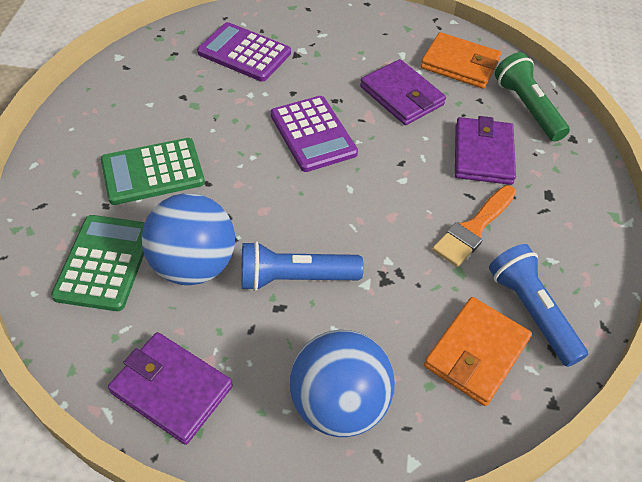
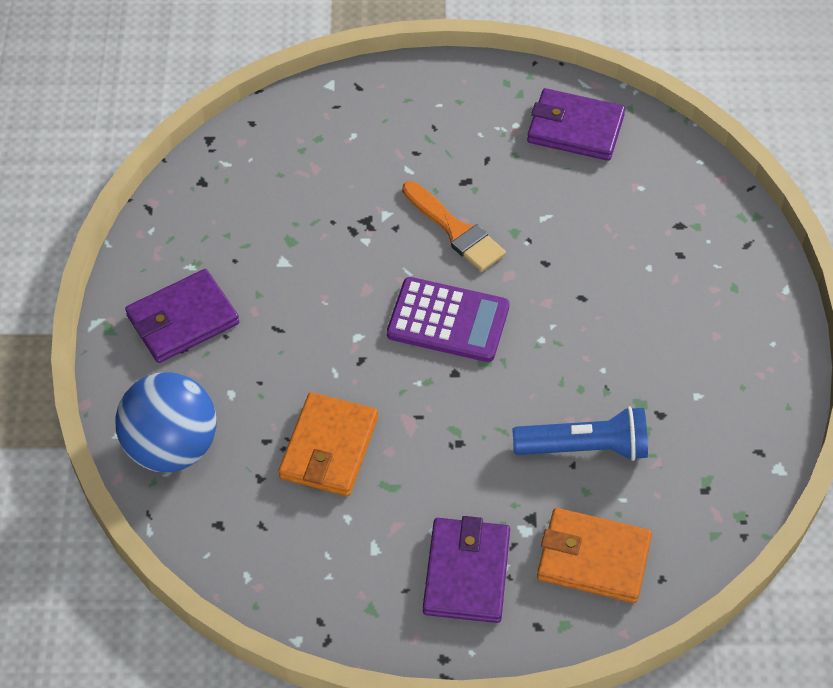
blue ball: 2 -> 1
blue flashlight: 2 -> 1
green calculator: 2 -> 0
green flashlight: 1 -> 0
purple calculator: 2 -> 1

